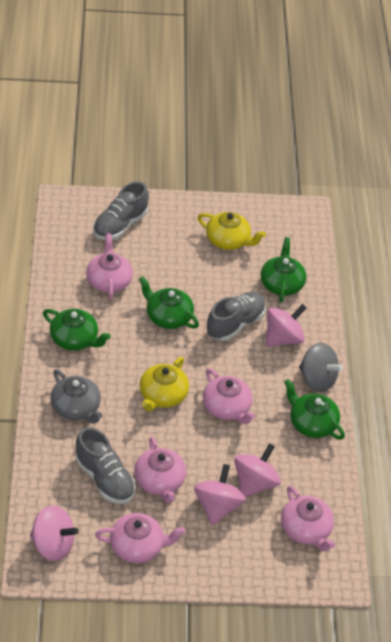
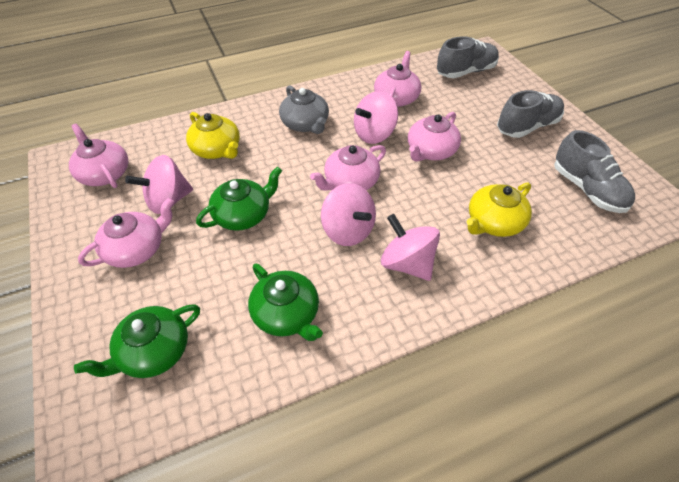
green teapot: 4 -> 3
grey spinning top: 1 -> 0

